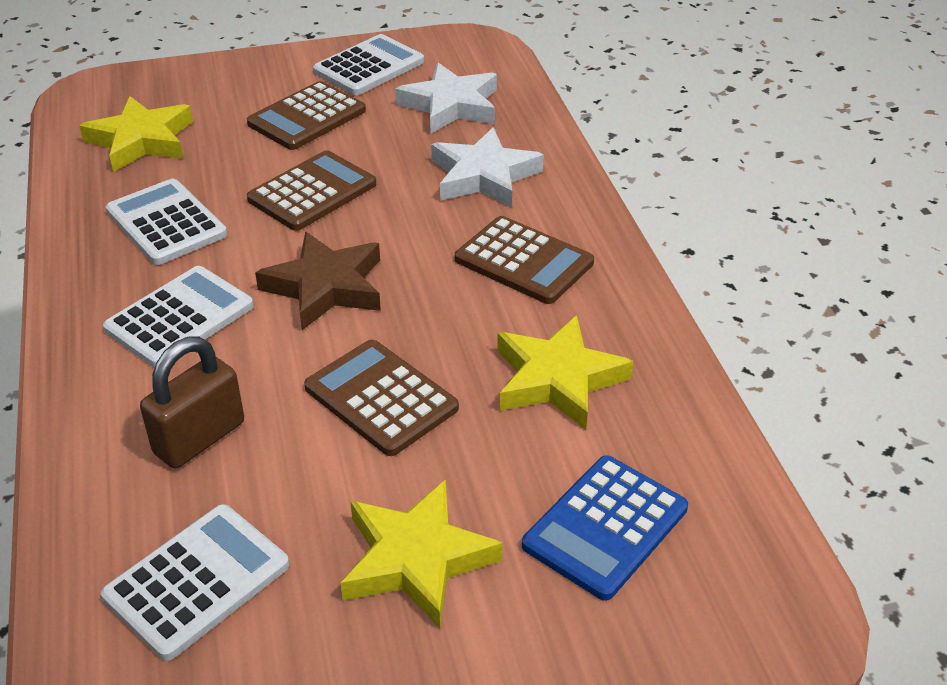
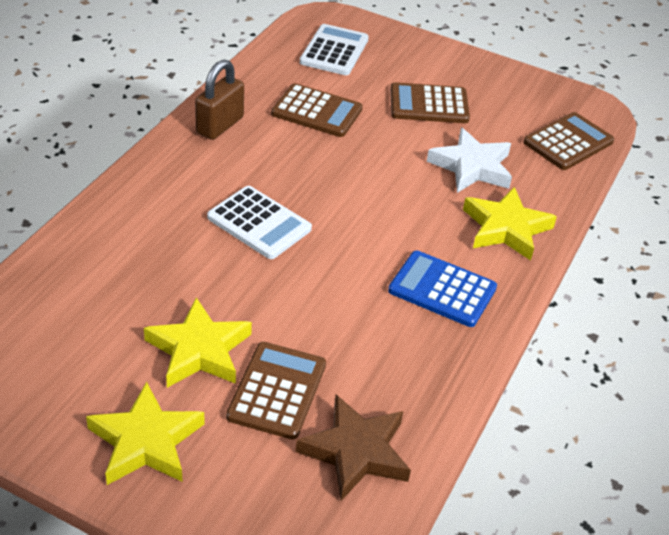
white calculator: 4 -> 2
white star: 2 -> 1

